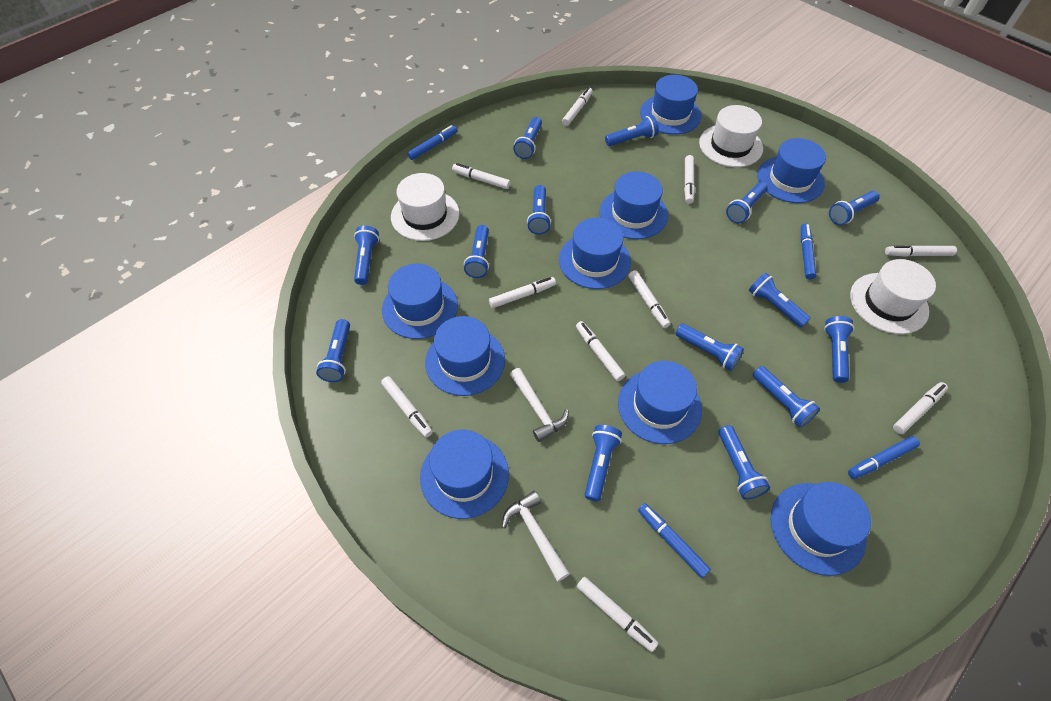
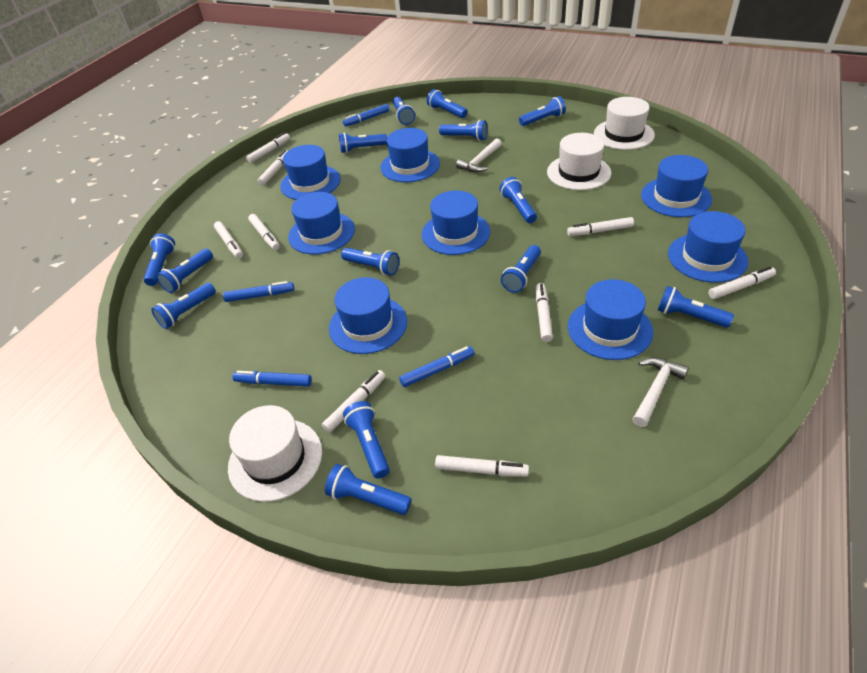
blue hat: 9 -> 8
white marker: 10 -> 9

